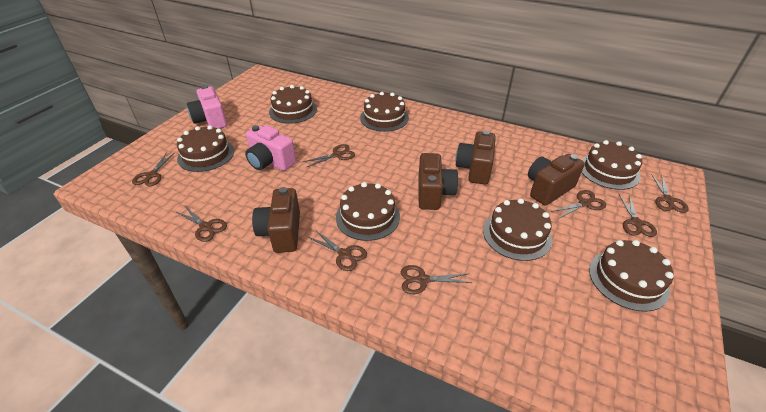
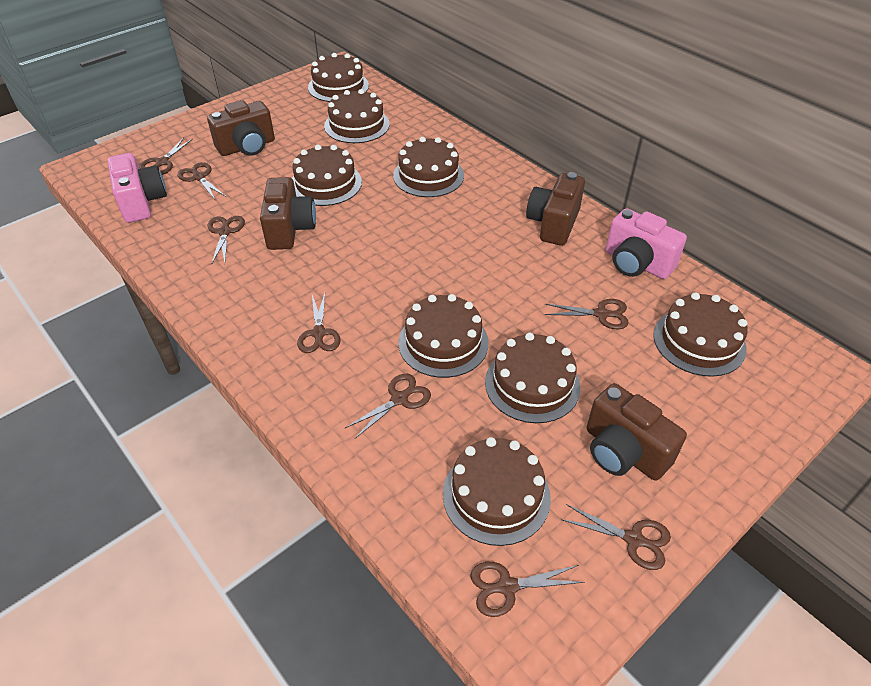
brown cake: 7 -> 8

